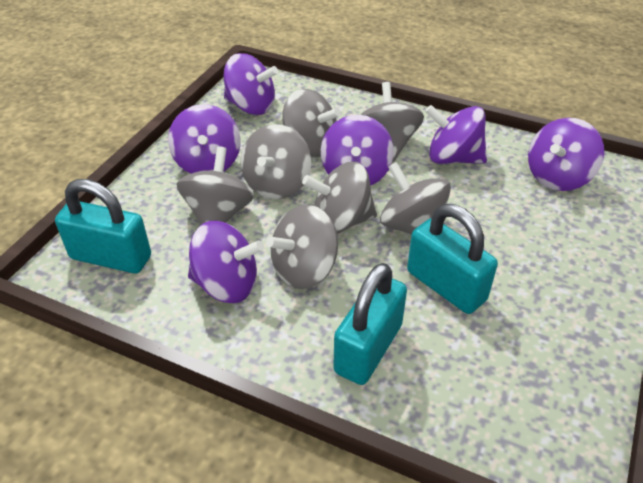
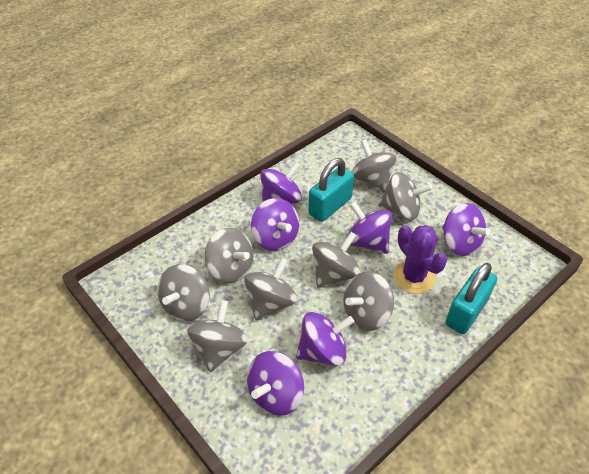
grey spinning top: 7 -> 8
purple cactus: 0 -> 1
turquoise padlock: 3 -> 2

